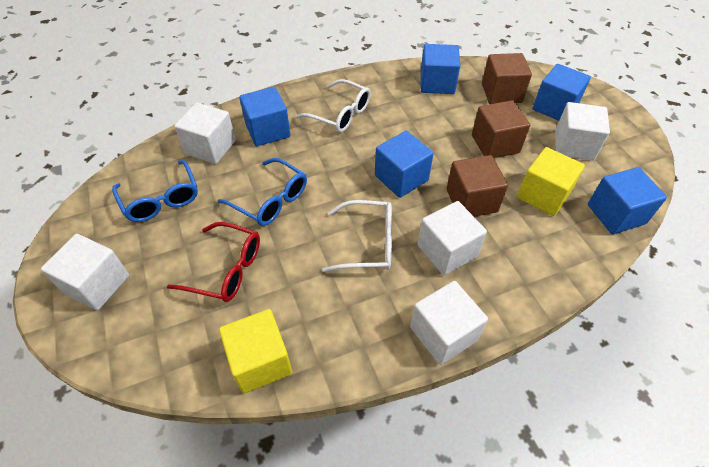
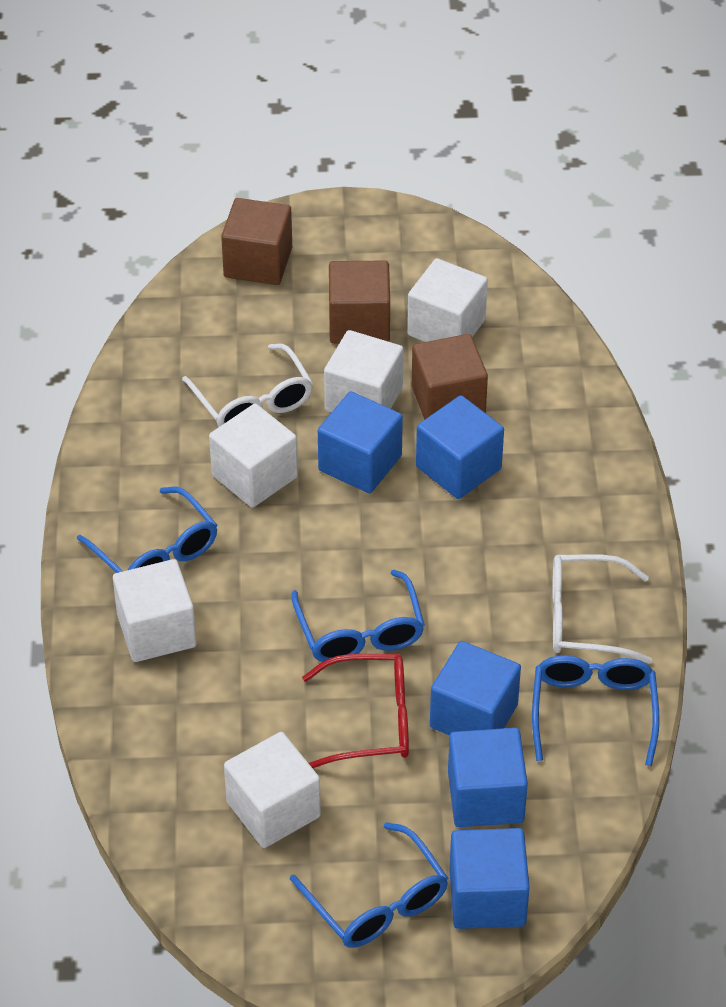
blue glasses: 2 -> 4
yellow cube: 2 -> 0

